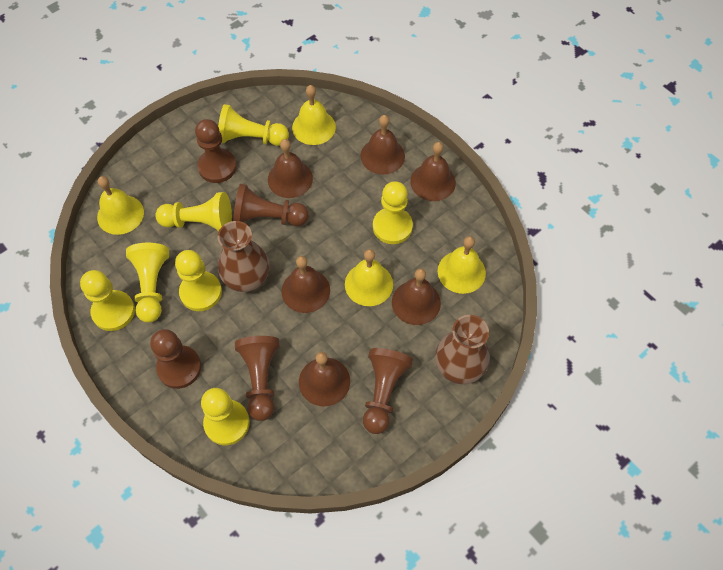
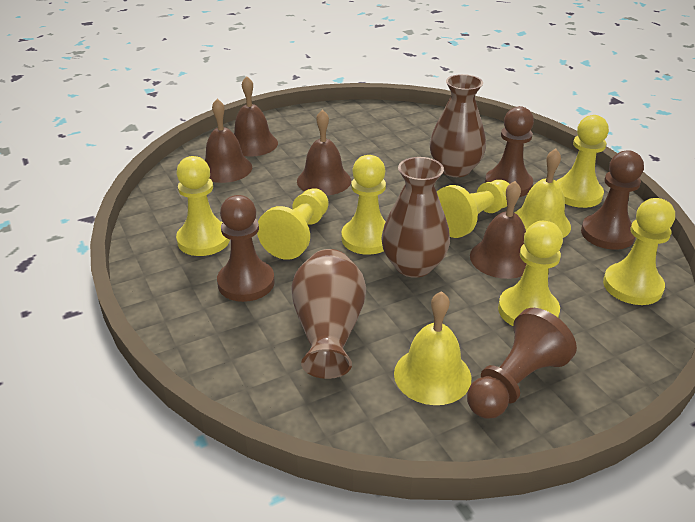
brown bell: 6 -> 4
brown pawn: 5 -> 4
brown vase: 2 -> 3
yellow bell: 4 -> 2

